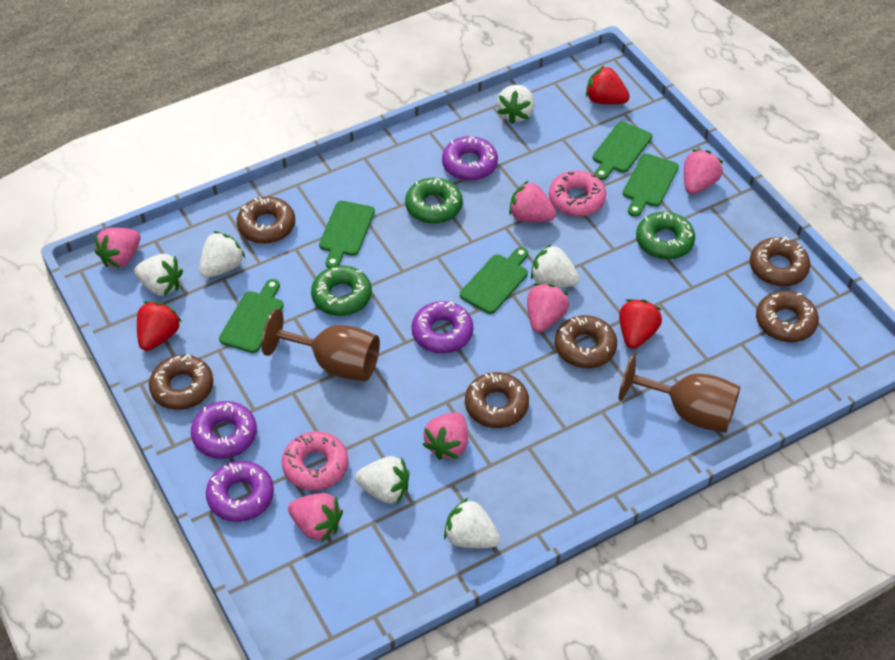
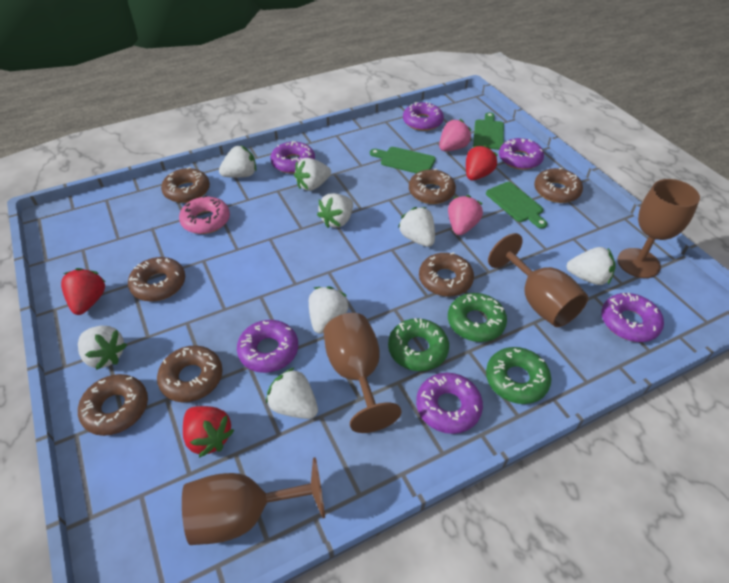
brown donut: 6 -> 7
brown goblet: 2 -> 4
green cutting board: 5 -> 3
pink donut: 2 -> 1
pink strawberry: 6 -> 2
purple donut: 4 -> 6
white strawberry: 6 -> 8

